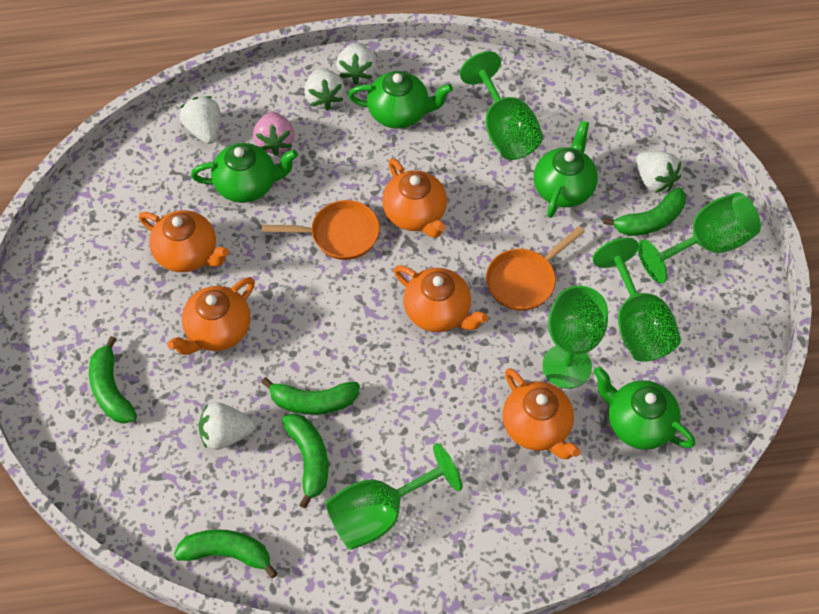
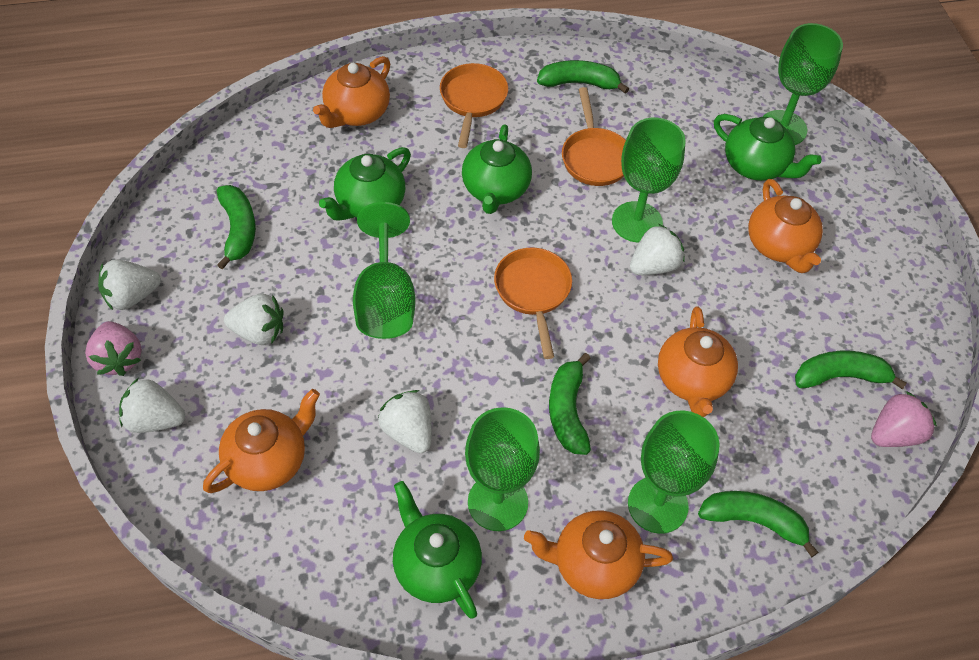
orange pan: 2 -> 3
pink strawberry: 1 -> 2

